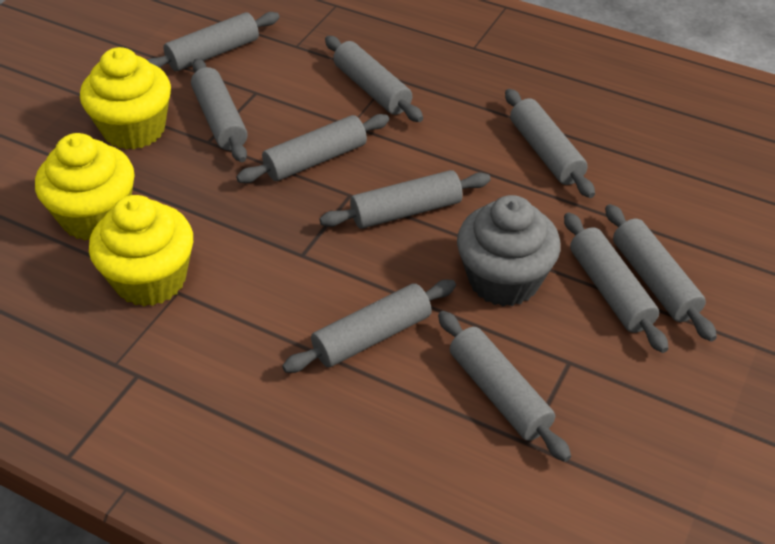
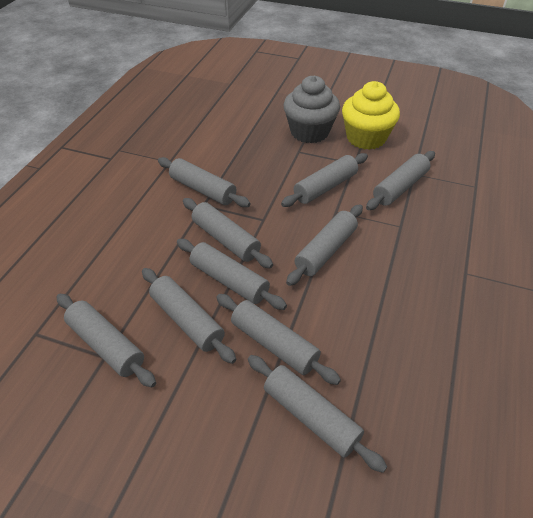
yellow cupcake: 3 -> 1

